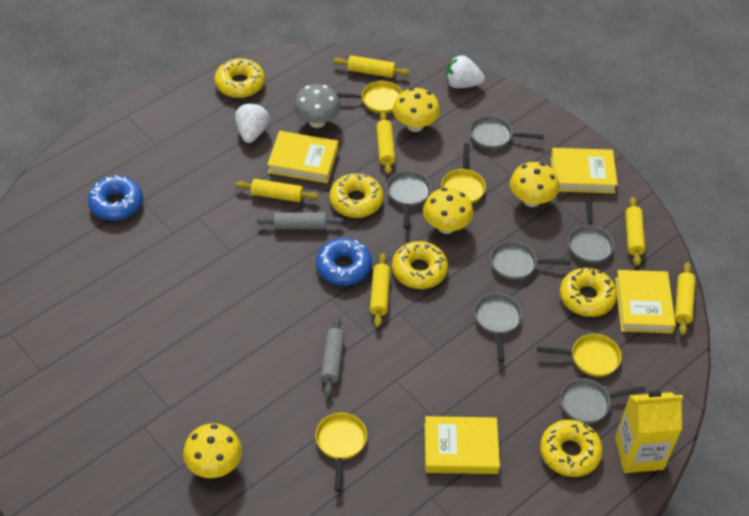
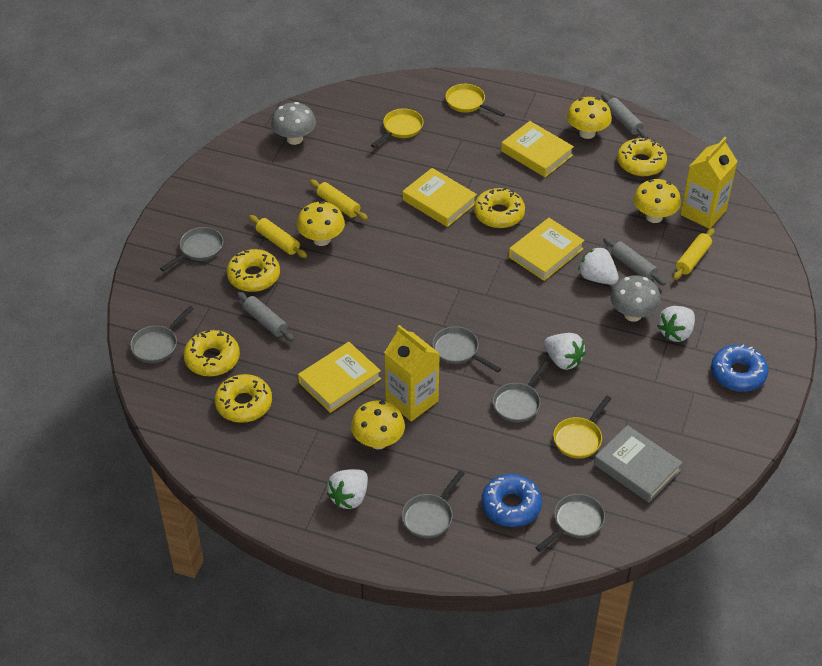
grey book: 0 -> 1
grey mushroom: 1 -> 2
grey rolling pin: 2 -> 3
white strawberry: 2 -> 4
yellow carton: 1 -> 2
yellow pan: 4 -> 3
yellow rolling pin: 6 -> 3

